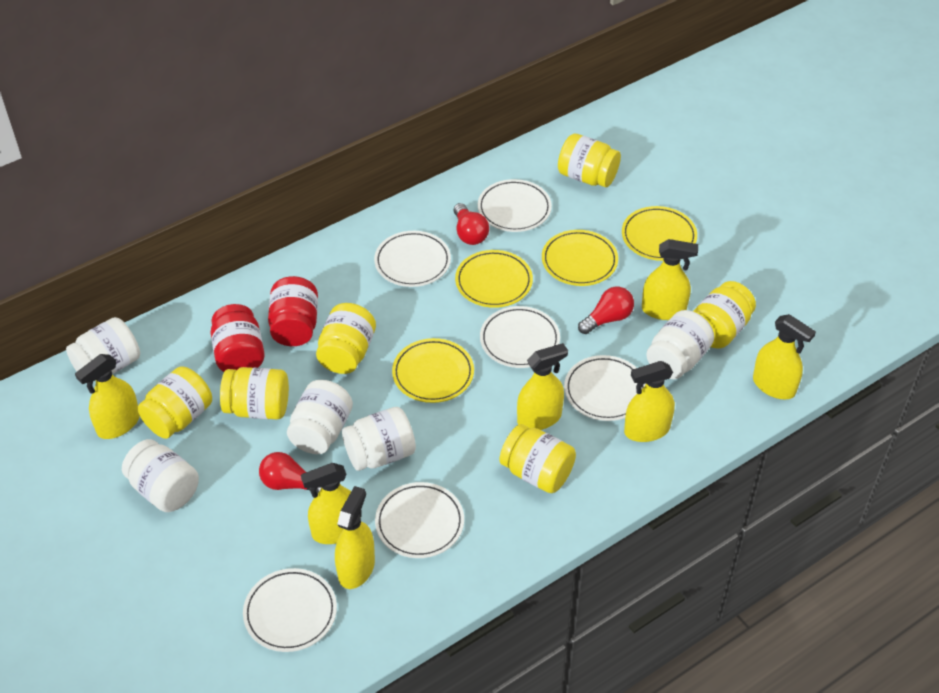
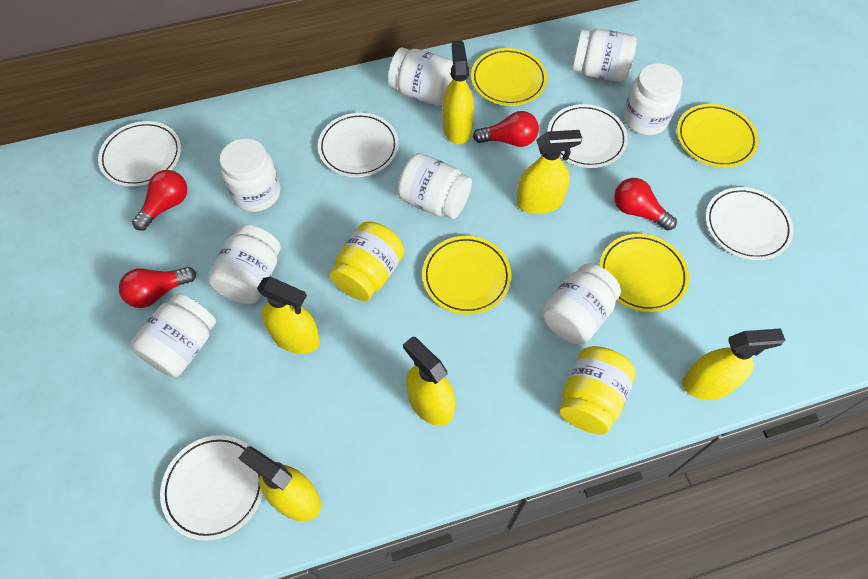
red jar: 2 -> 0
red light bulb: 3 -> 4
white jar: 5 -> 8
white plate: 6 -> 5
yellow jar: 6 -> 2
yellow spray bottle: 7 -> 6

